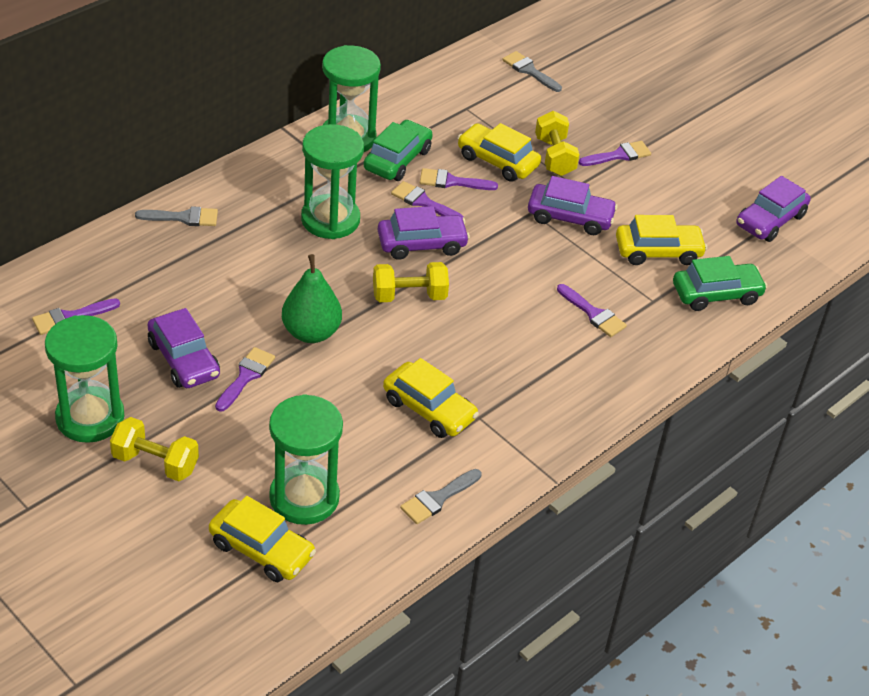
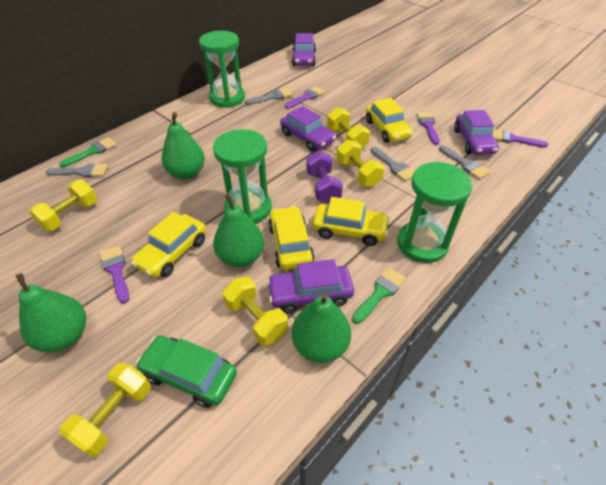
green brush: 0 -> 2
green car: 2 -> 1
green hourglass: 4 -> 3
green pear: 1 -> 4
grey brush: 3 -> 4
purple brush: 6 -> 4
purple dumbbell: 0 -> 1
yellow dumbbell: 3 -> 5

